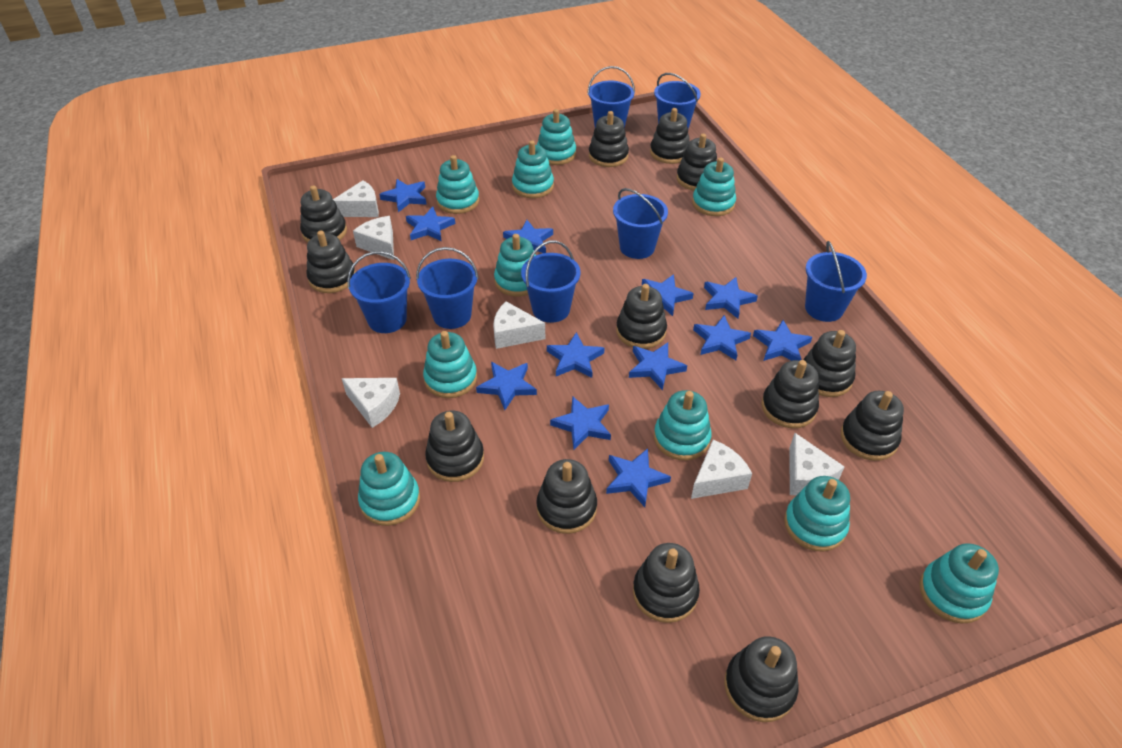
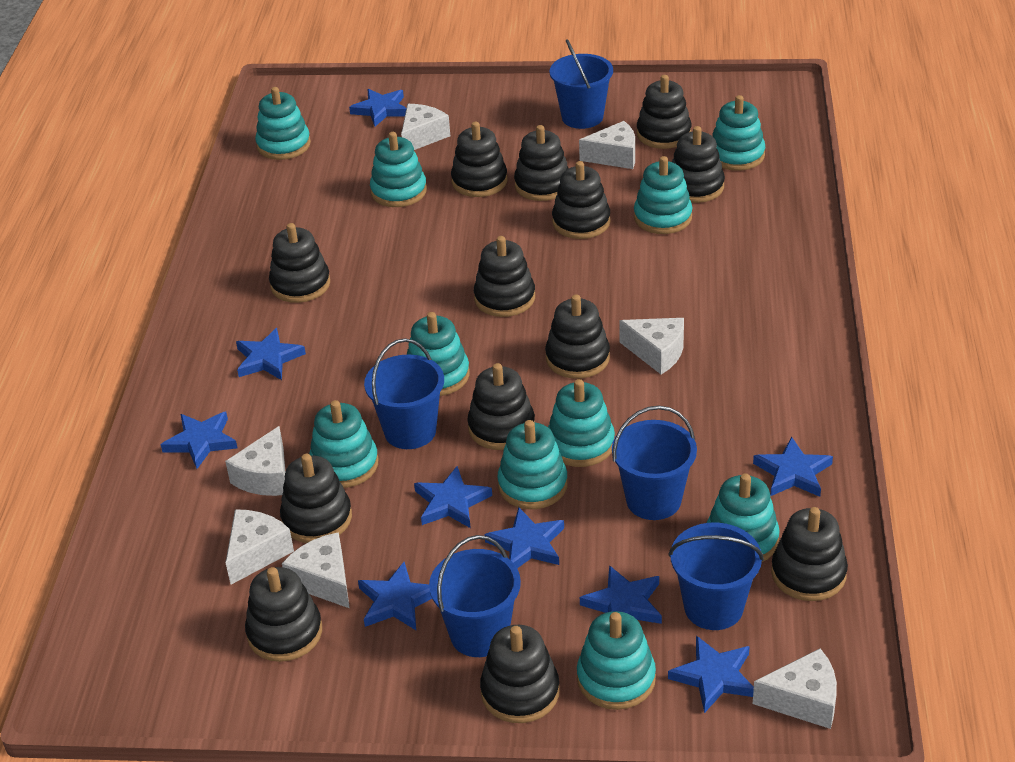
blue bucket: 7 -> 5
blue star: 12 -> 9
white cheese: 6 -> 7

